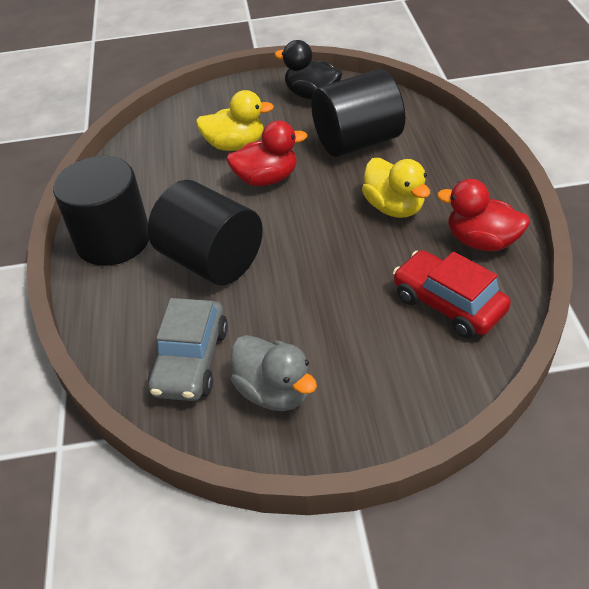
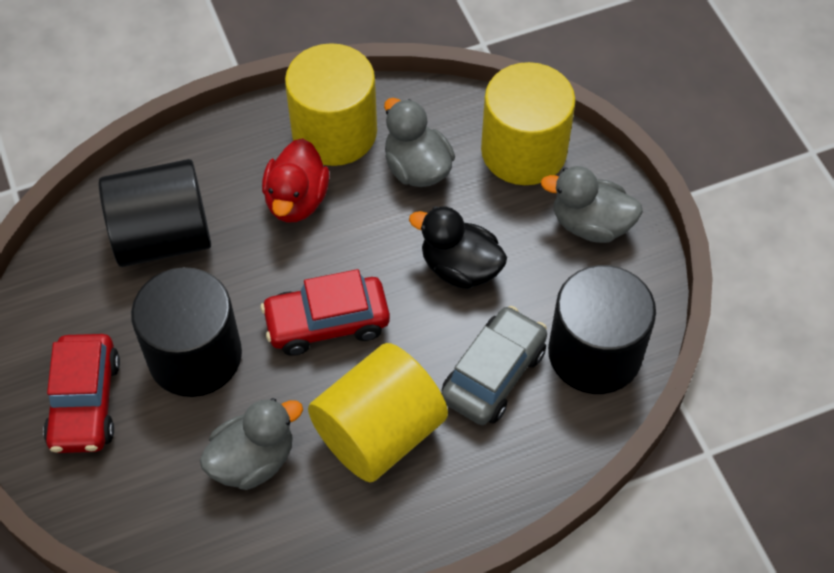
grey duck: 1 -> 3
red car: 1 -> 2
red duck: 2 -> 1
yellow cylinder: 0 -> 3
yellow duck: 2 -> 0

